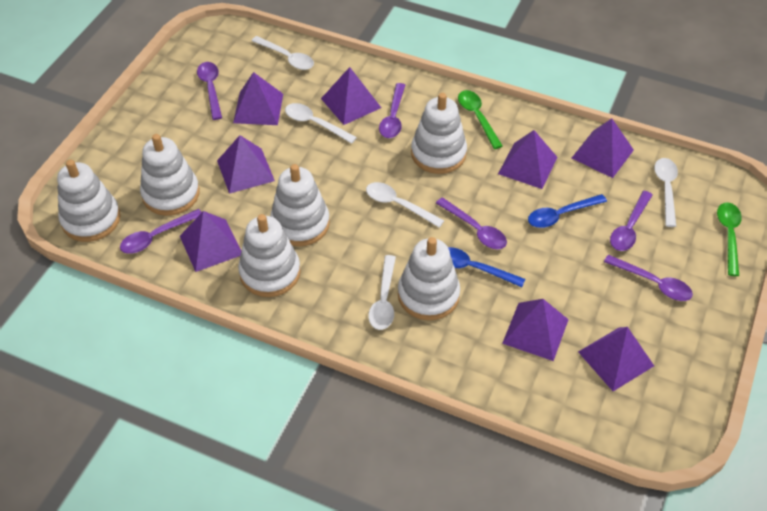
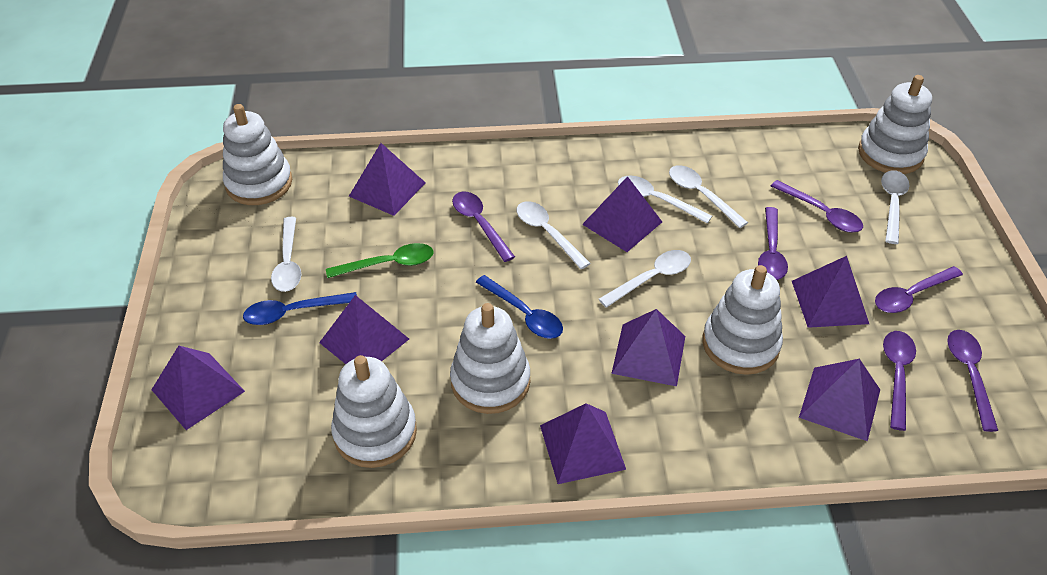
green spoon: 2 -> 1
white spoon: 5 -> 6
white stacking toy: 6 -> 5

